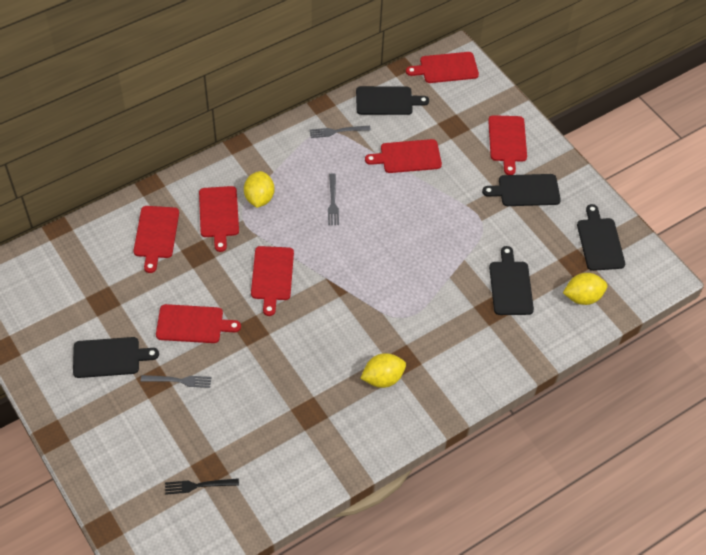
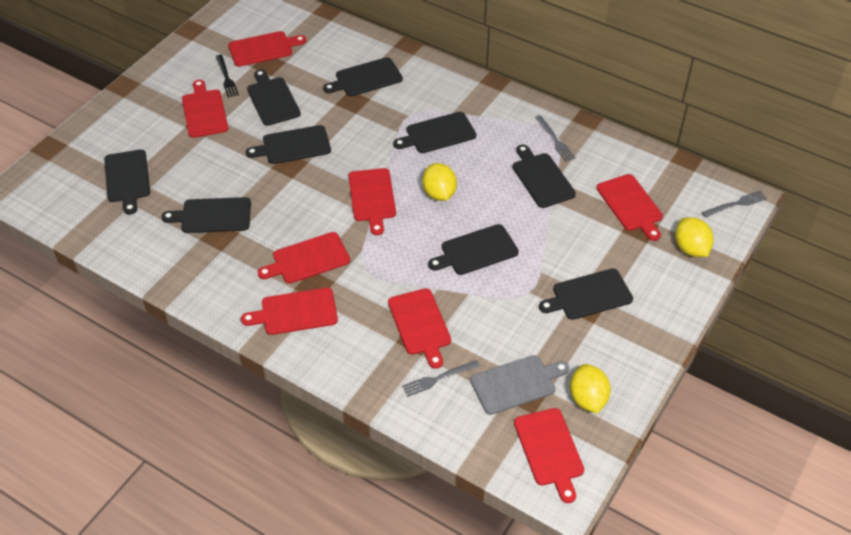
black cutting board: 5 -> 9
grey cutting board: 0 -> 1
red cutting board: 7 -> 8

